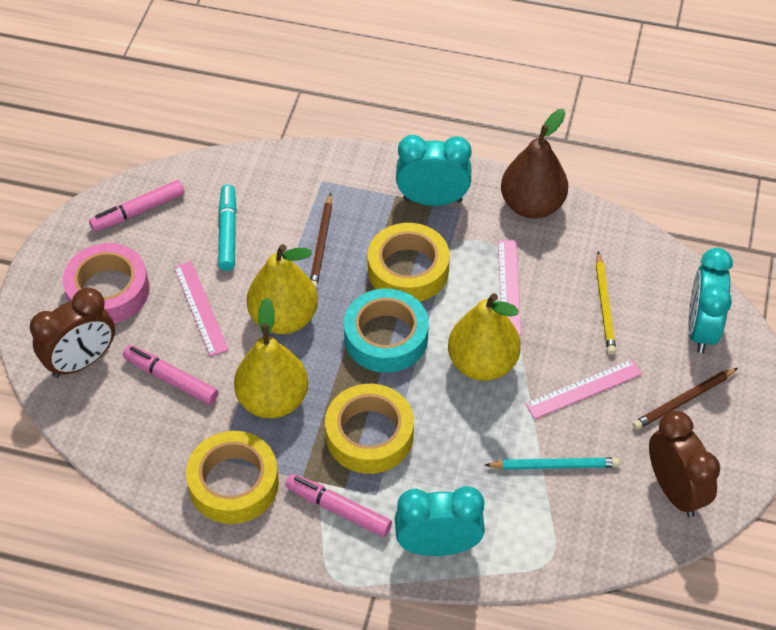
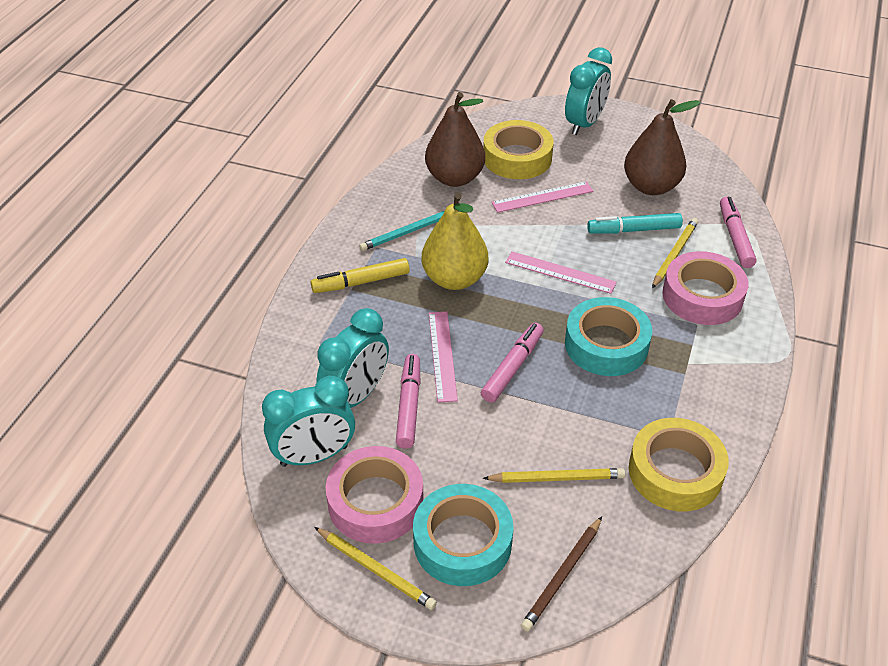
brown clock: 2 -> 0
brown pear: 1 -> 2
brown pencil: 2 -> 1
pink tape: 1 -> 2
turquoise tape: 1 -> 2
yellow marker: 0 -> 1
yellow pear: 3 -> 1
yellow pencil: 1 -> 3
yellow tape: 3 -> 2

